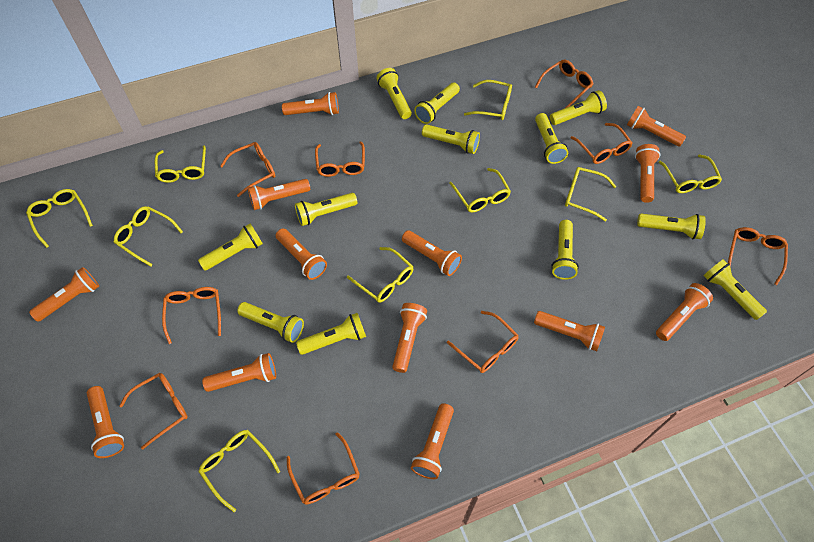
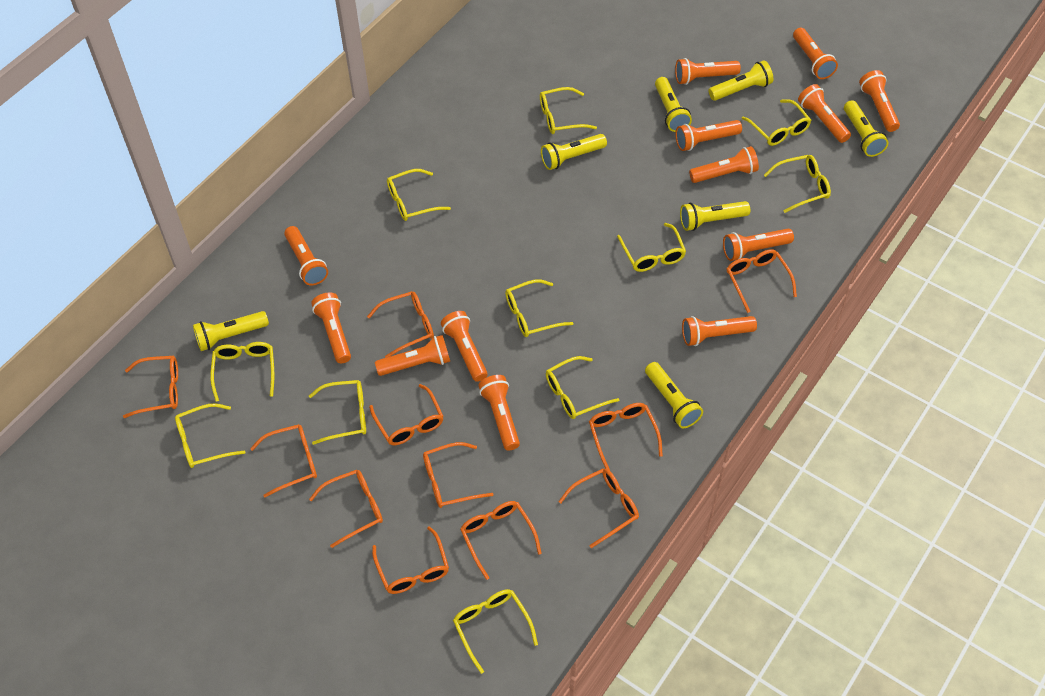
orange glasses: 9 -> 11
yellow flashlight: 12 -> 7
yellow glasses: 9 -> 11

